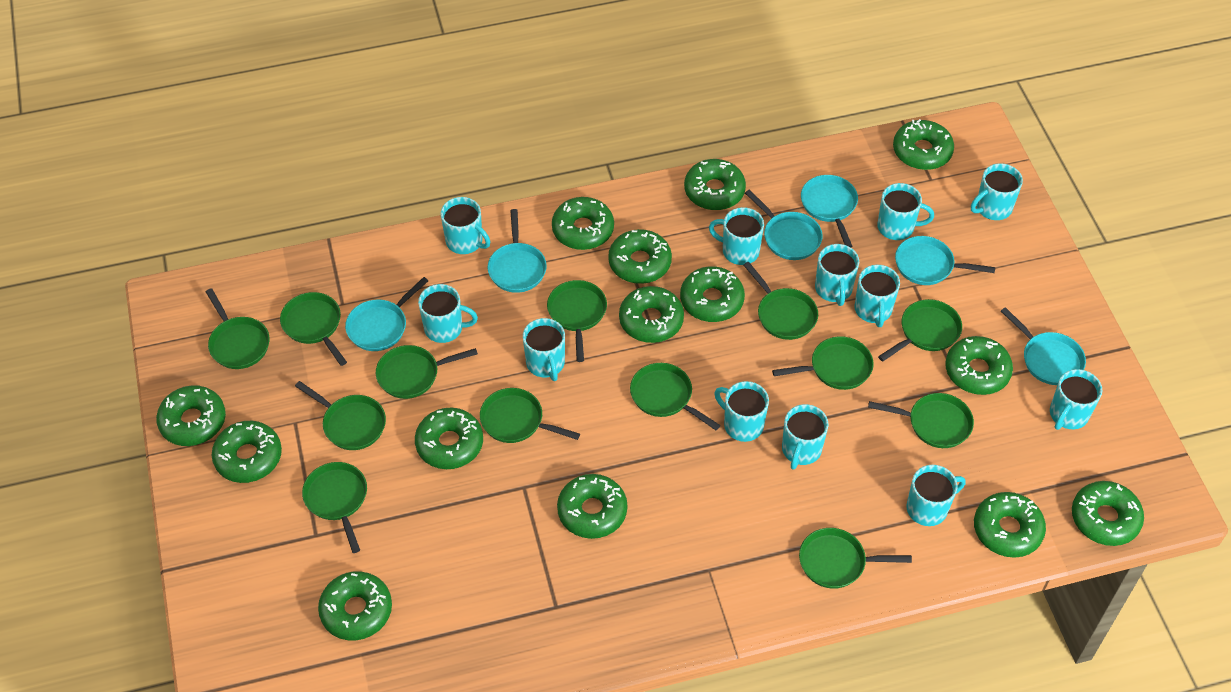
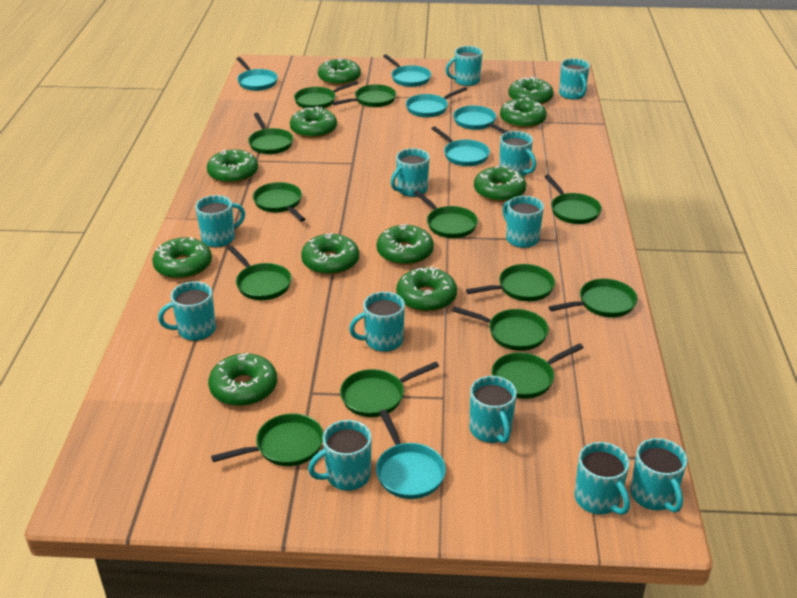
green donut: 14 -> 11

